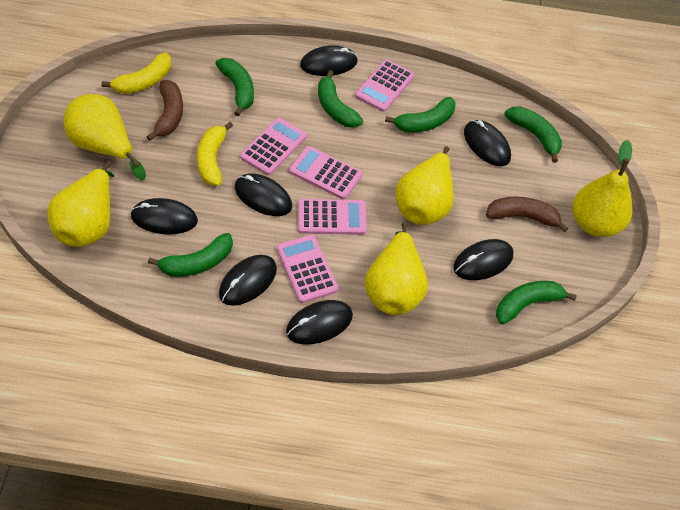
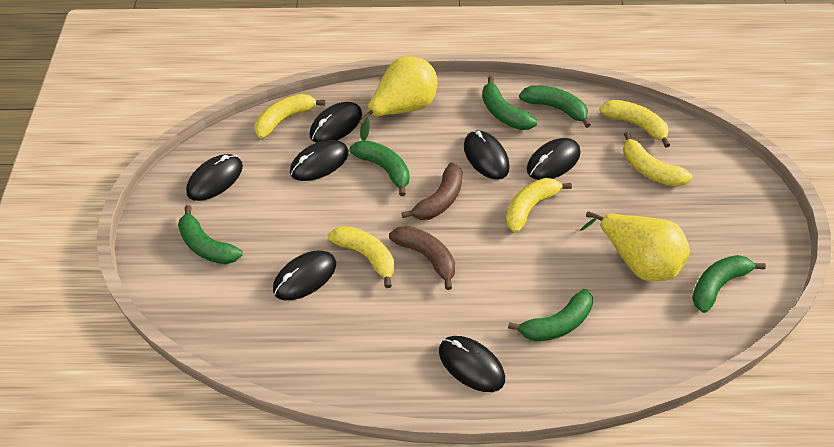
pink calculator: 5 -> 0
yellow banana: 2 -> 5
yellow pear: 5 -> 2

